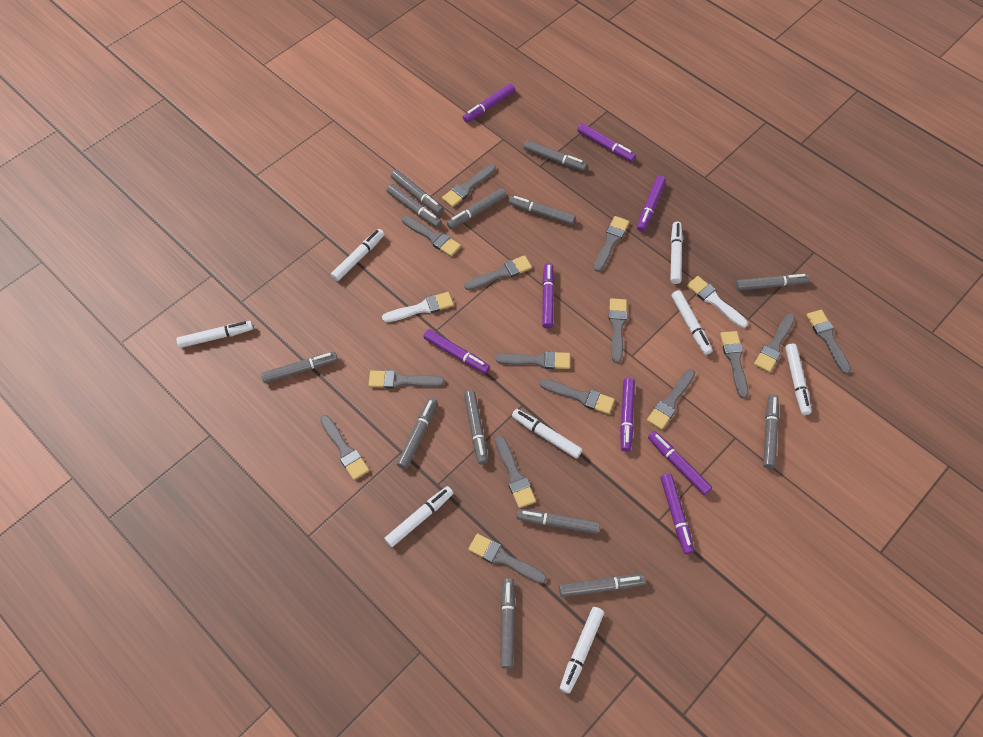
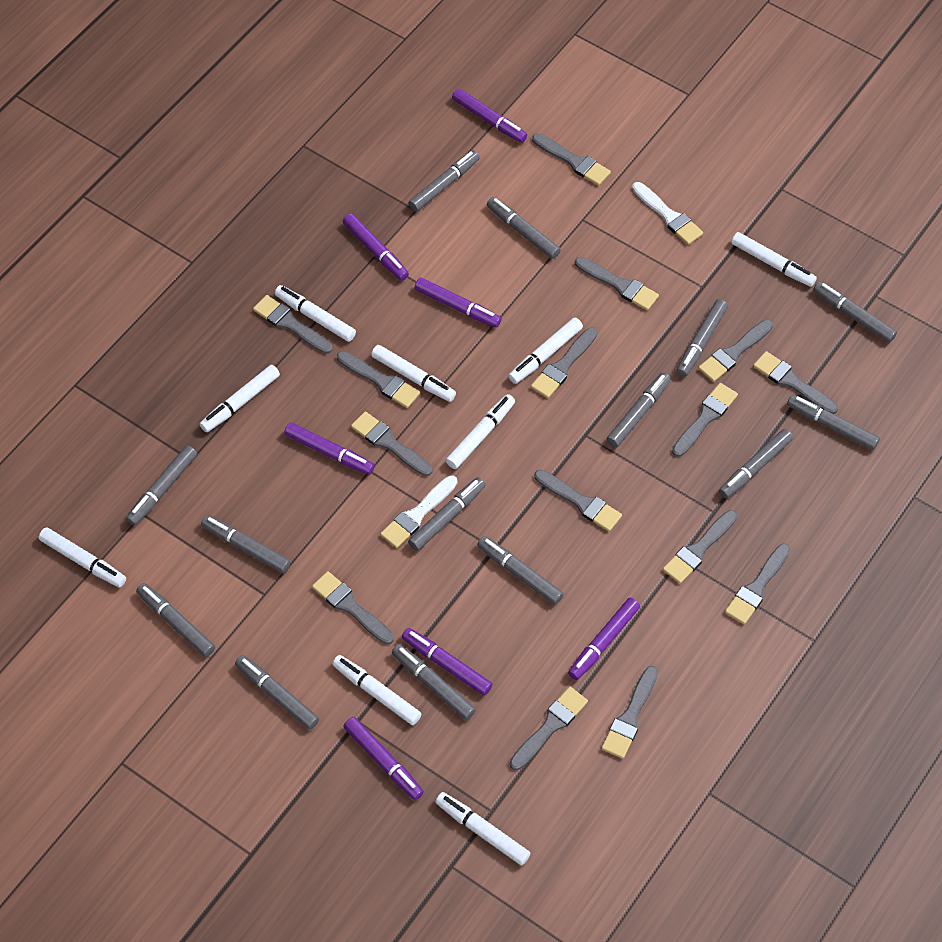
grey marker: 13 -> 14
purple marker: 8 -> 7
white marker: 8 -> 9

